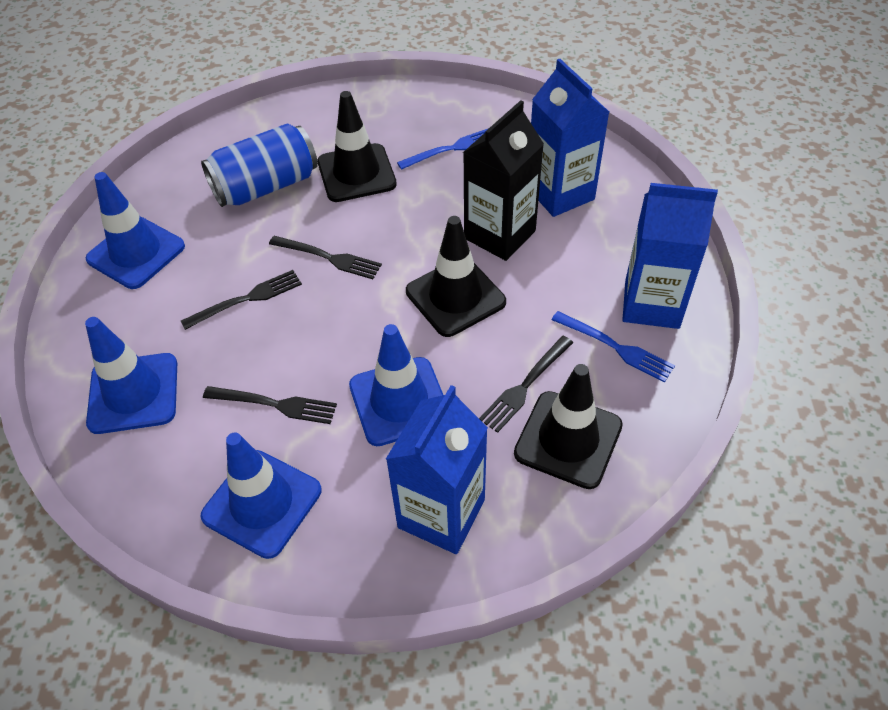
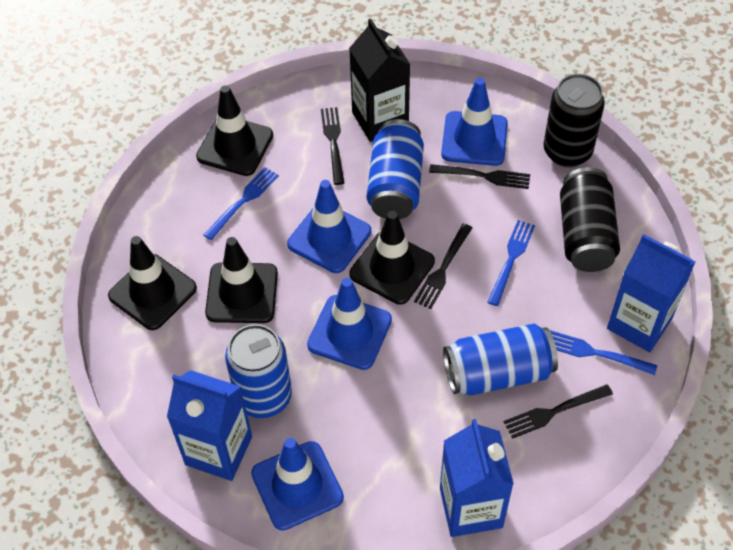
black can: 0 -> 2
black traffic cone: 3 -> 4
blue can: 1 -> 3
blue fork: 2 -> 3

